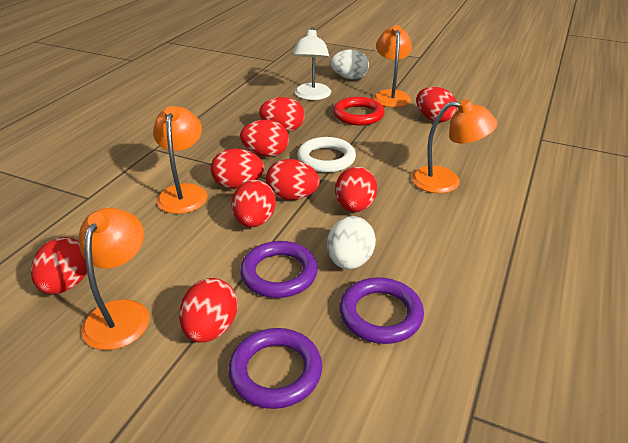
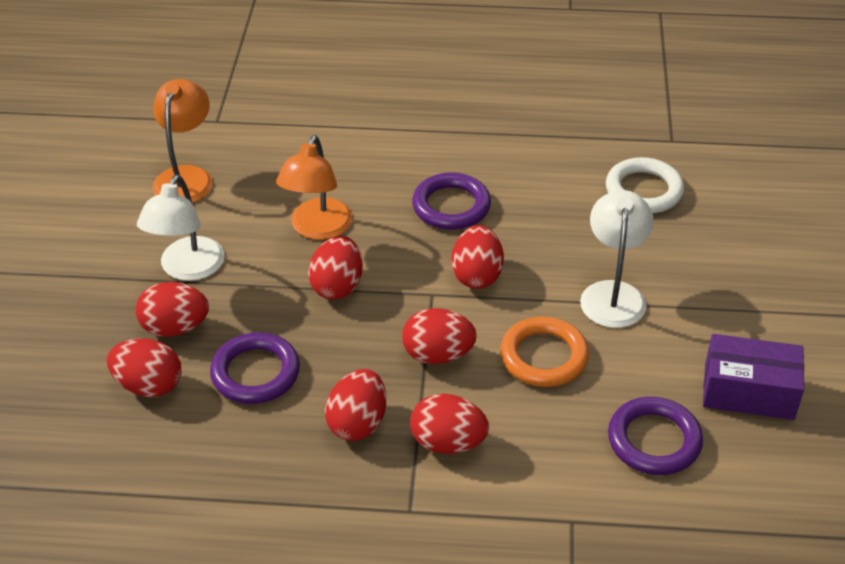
orange lamp: 4 -> 2
orange ring: 0 -> 1
purple box: 0 -> 1
red egg: 9 -> 7
red ring: 1 -> 0
white egg: 2 -> 0
white lamp: 1 -> 2

